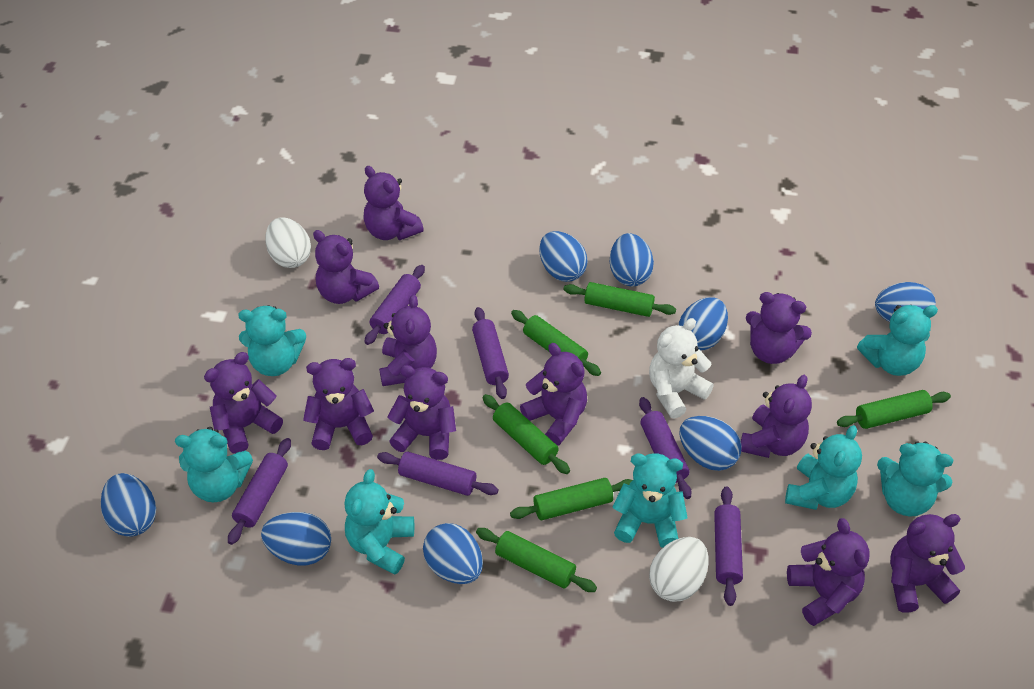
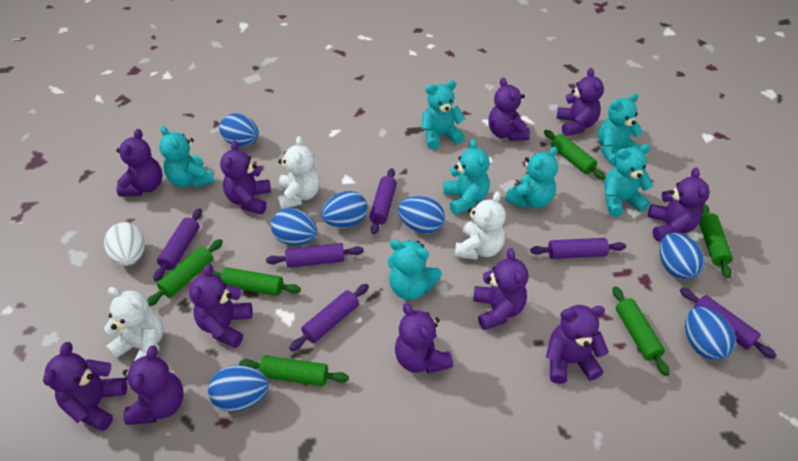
blue egg: 8 -> 7
white egg: 2 -> 1
white teddy bear: 1 -> 3

